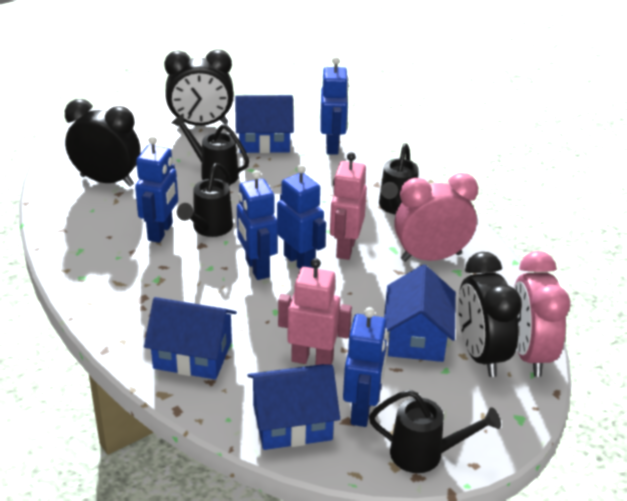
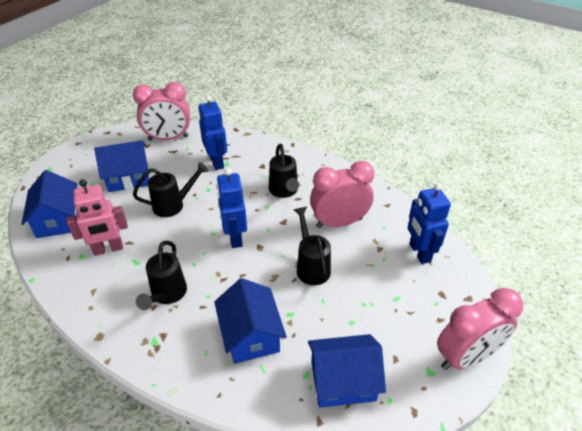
black clock: 3 -> 0
blue robot: 5 -> 3
pink clock: 2 -> 3
pink robot: 2 -> 1

